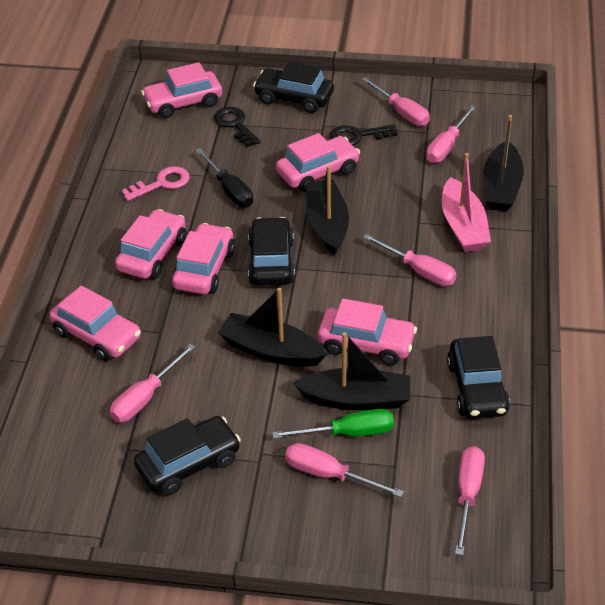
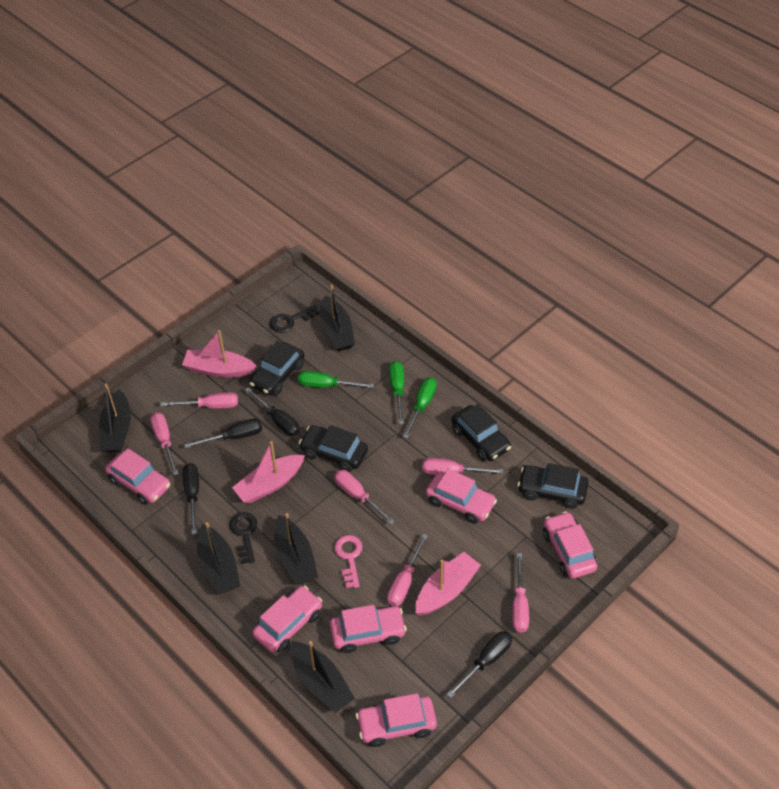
black boat: 4 -> 5
black screwdriver: 1 -> 4
green screwdriver: 1 -> 3
pink boat: 1 -> 3

